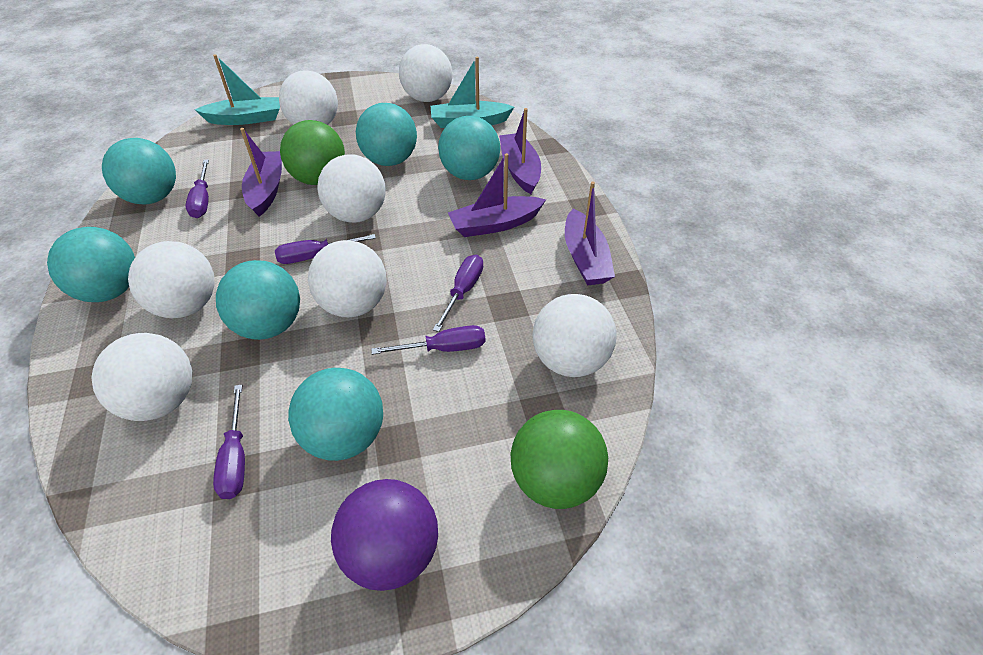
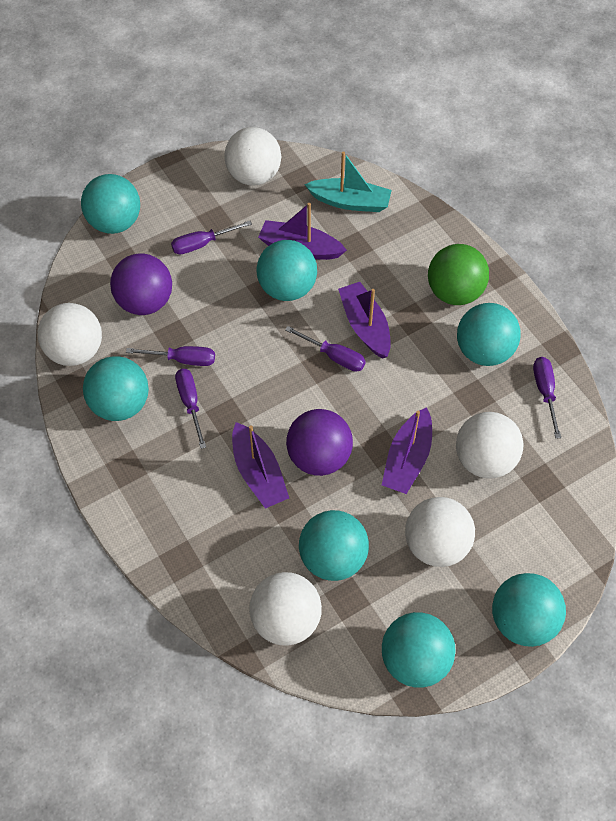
green ball: 2 -> 1
purple ball: 1 -> 2
turquoise ball: 6 -> 7
turquoise boat: 2 -> 1
white ball: 7 -> 5

